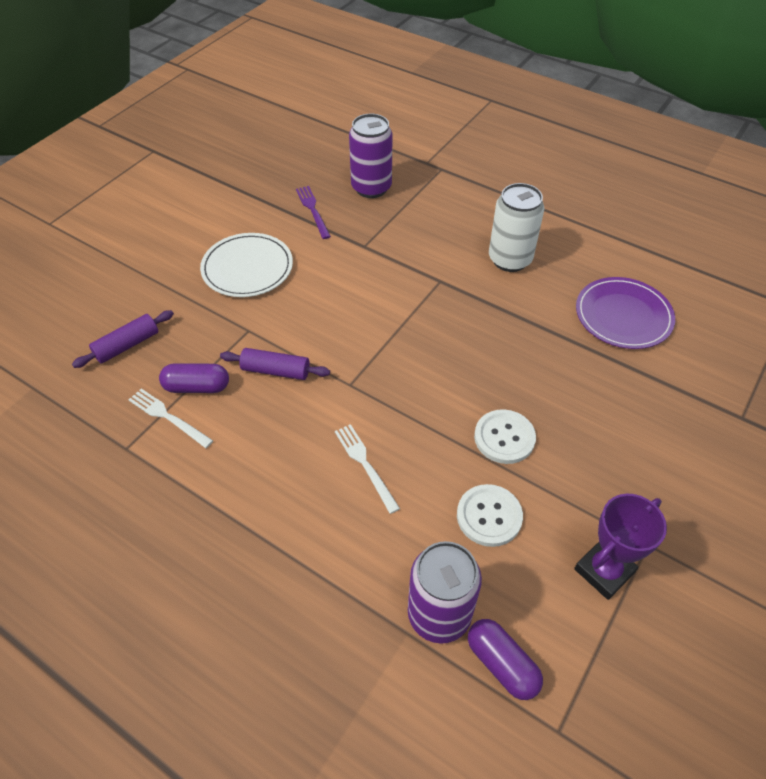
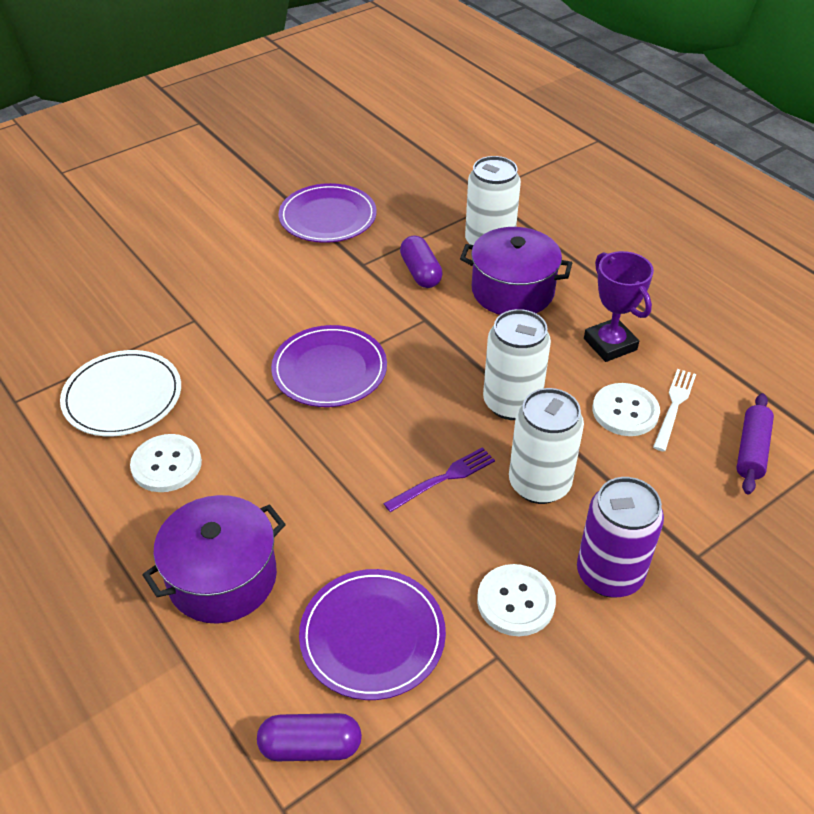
purple can: 2 -> 1
purple plate: 1 -> 3
purple pot: 0 -> 2
purple rolling pin: 2 -> 1
white button: 2 -> 3
white can: 1 -> 3
white fork: 2 -> 1

